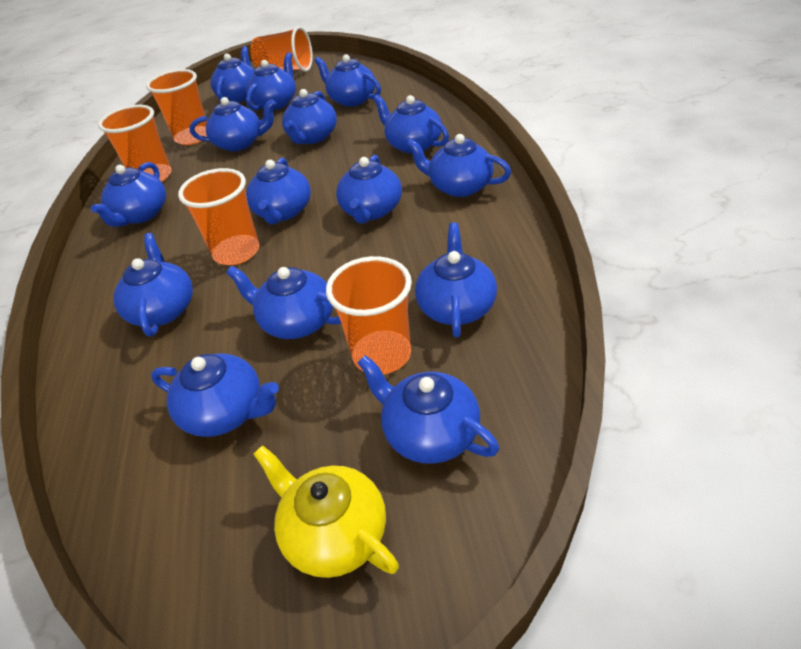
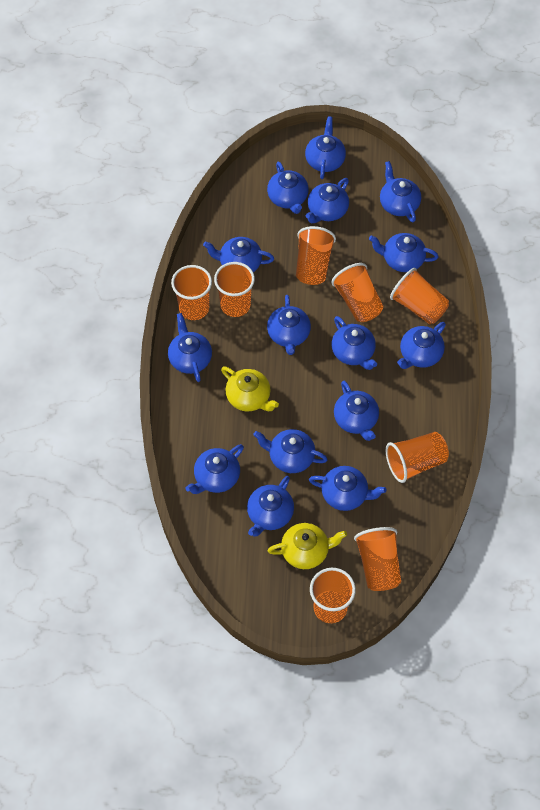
orange cup: 5 -> 8
yellow teapot: 1 -> 2

